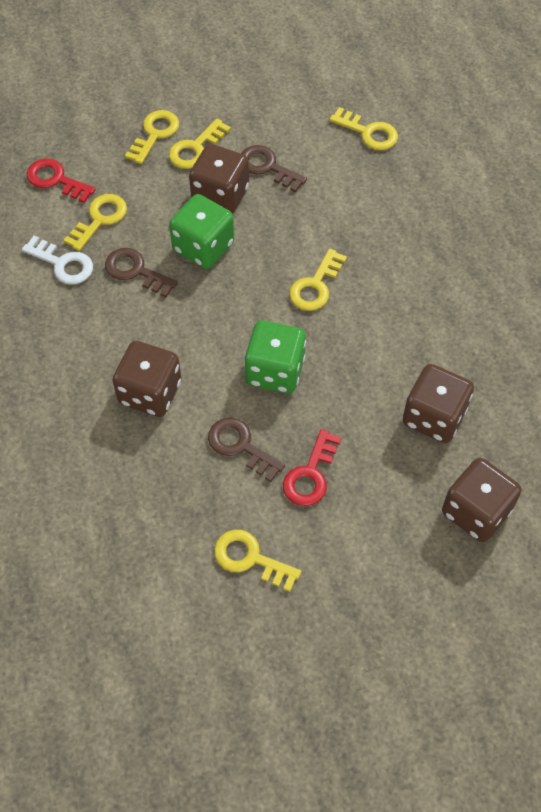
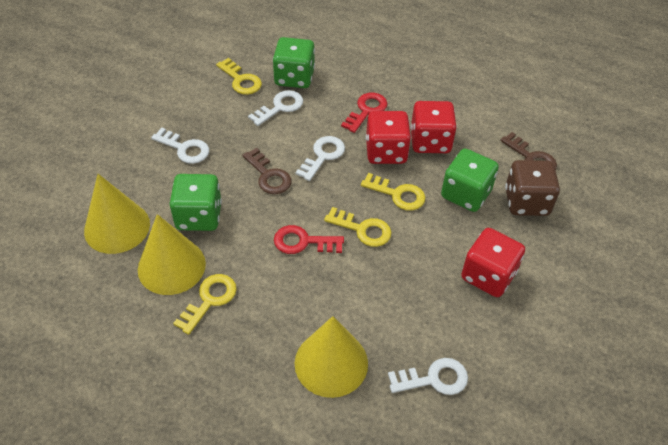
brown dice: 4 -> 1
brown key: 3 -> 2
green dice: 2 -> 3
red dice: 0 -> 3
white key: 1 -> 4
yellow cone: 0 -> 3
yellow key: 6 -> 4

